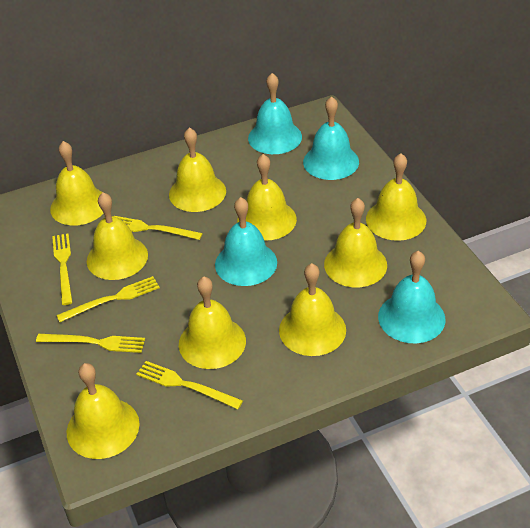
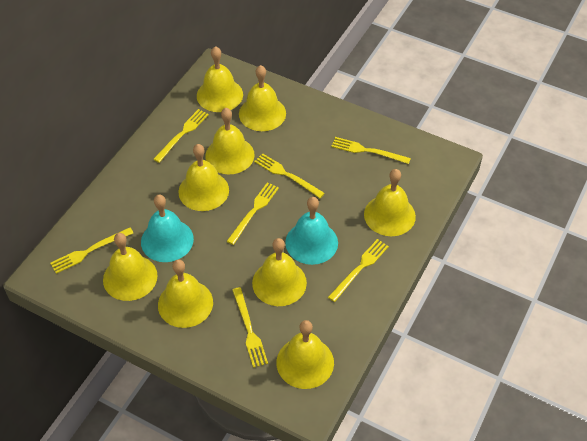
turquoise bell: 4 -> 2
yellow fork: 5 -> 7

